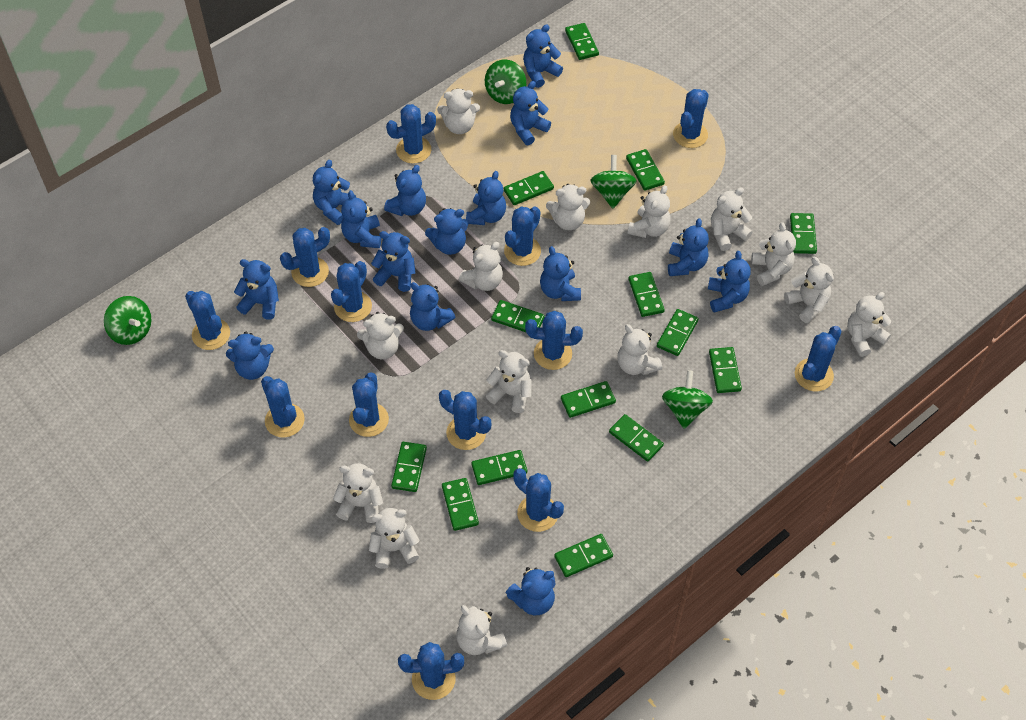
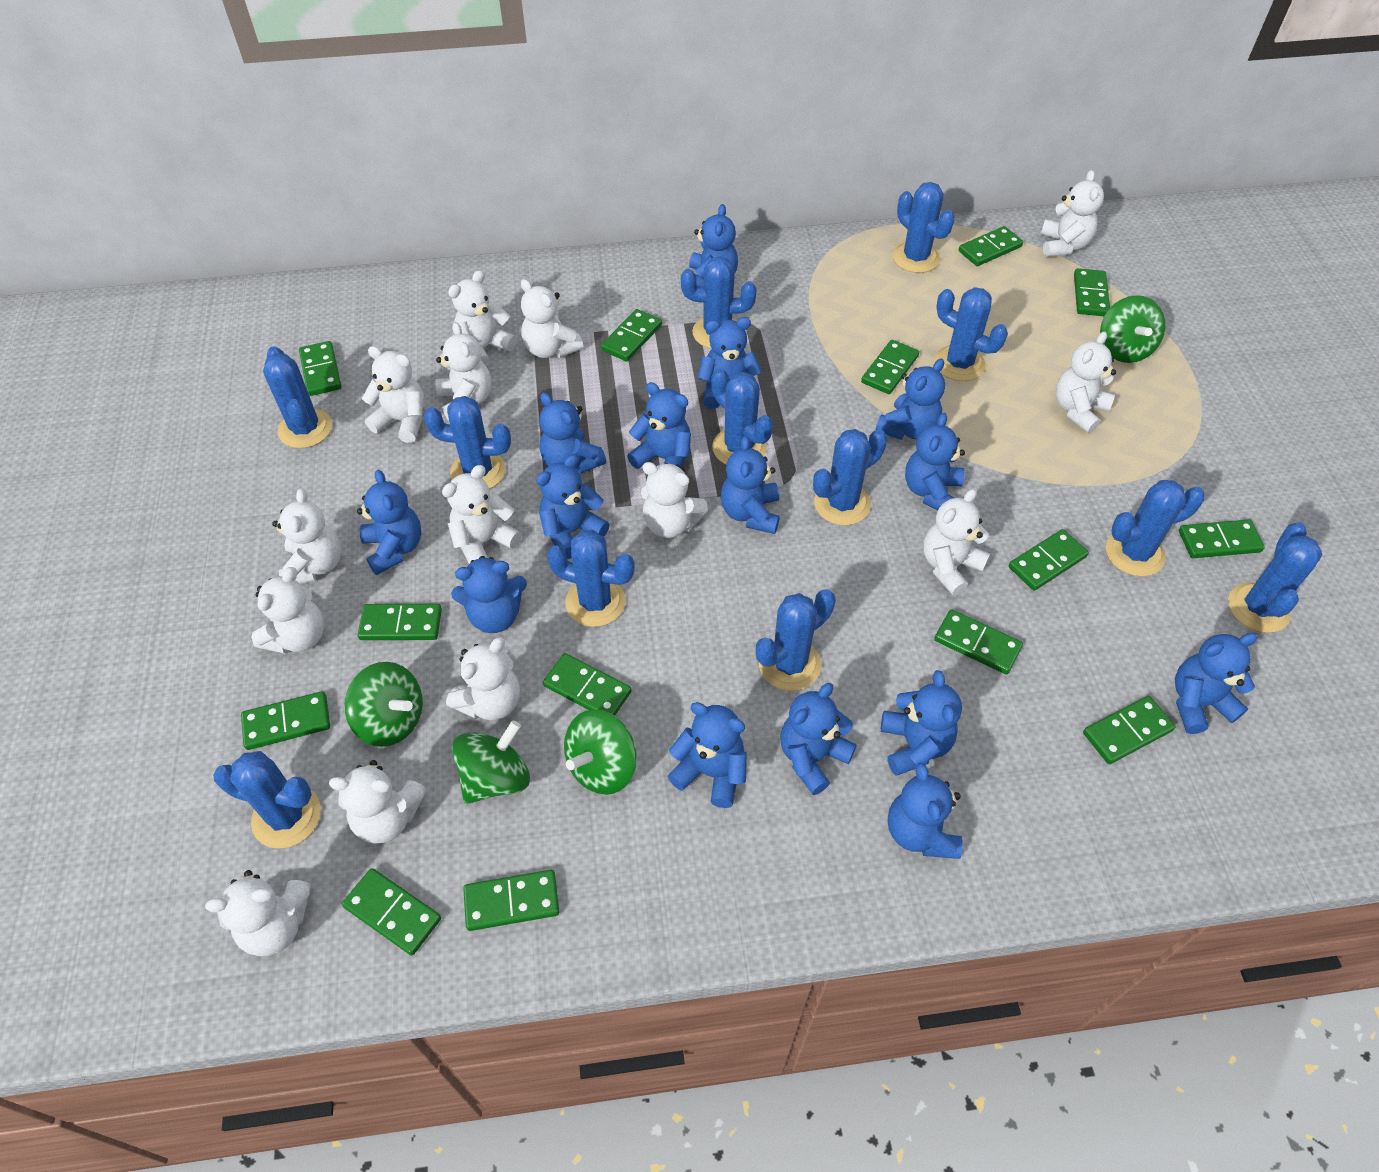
blue cactus: 13 -> 12

